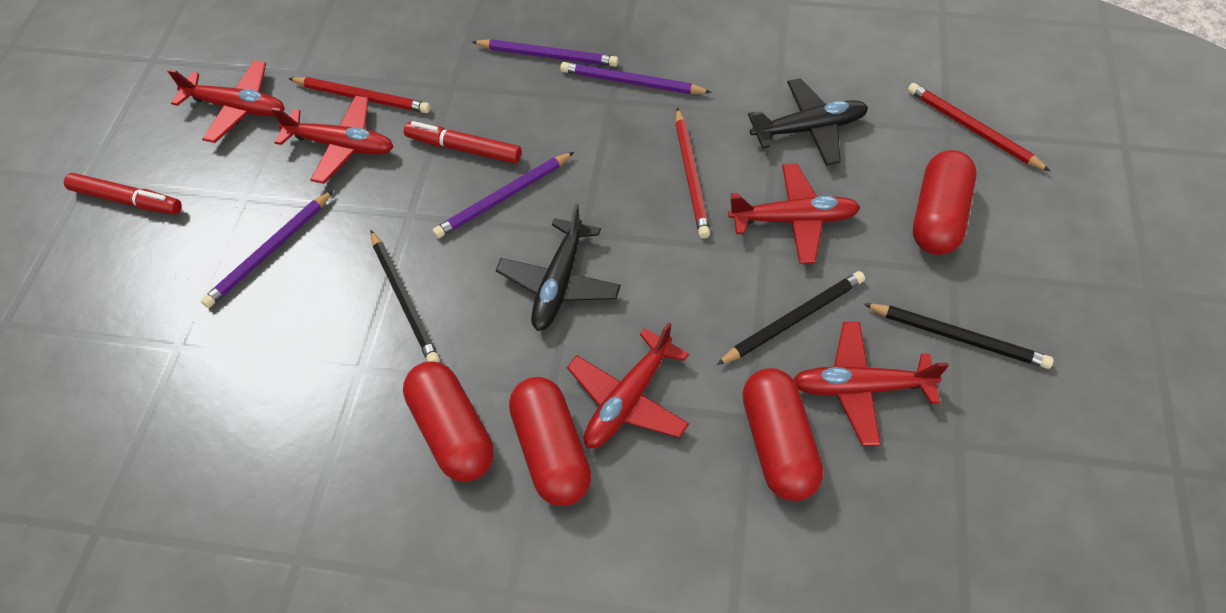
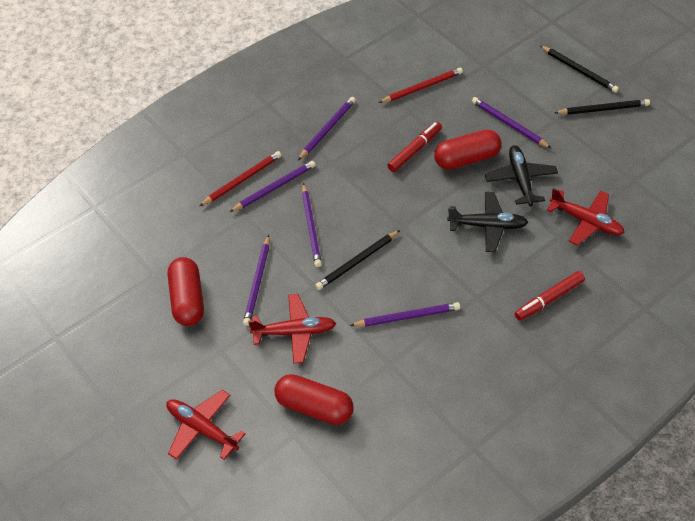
purple pencil: 4 -> 6
red capsule: 4 -> 3
red pencil: 3 -> 2
red plane: 5 -> 3

